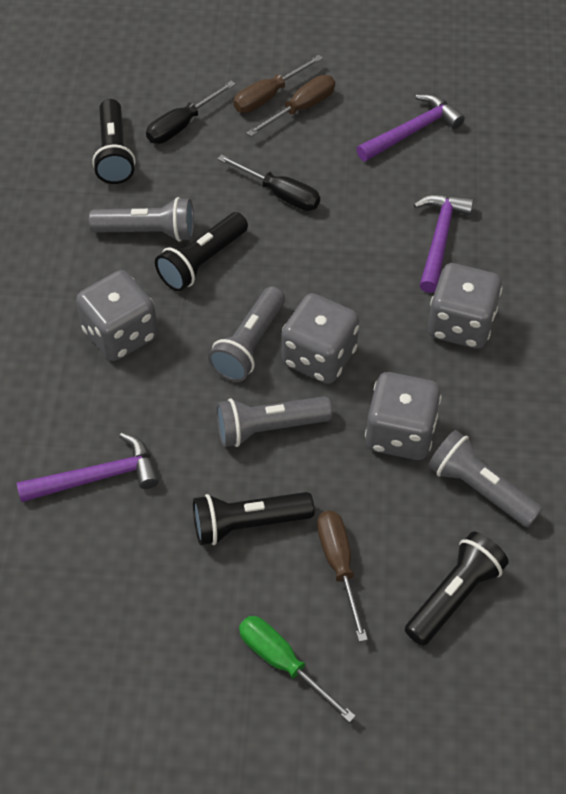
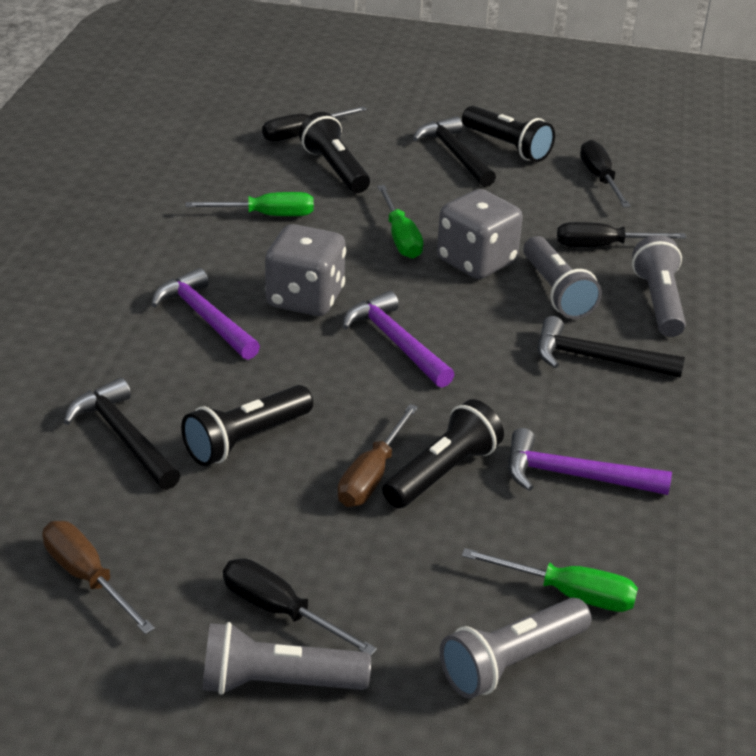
black hammer: 0 -> 3
black screwdriver: 2 -> 4
brown screwdriver: 3 -> 2
green screwdriver: 1 -> 3
grey dice: 4 -> 2

